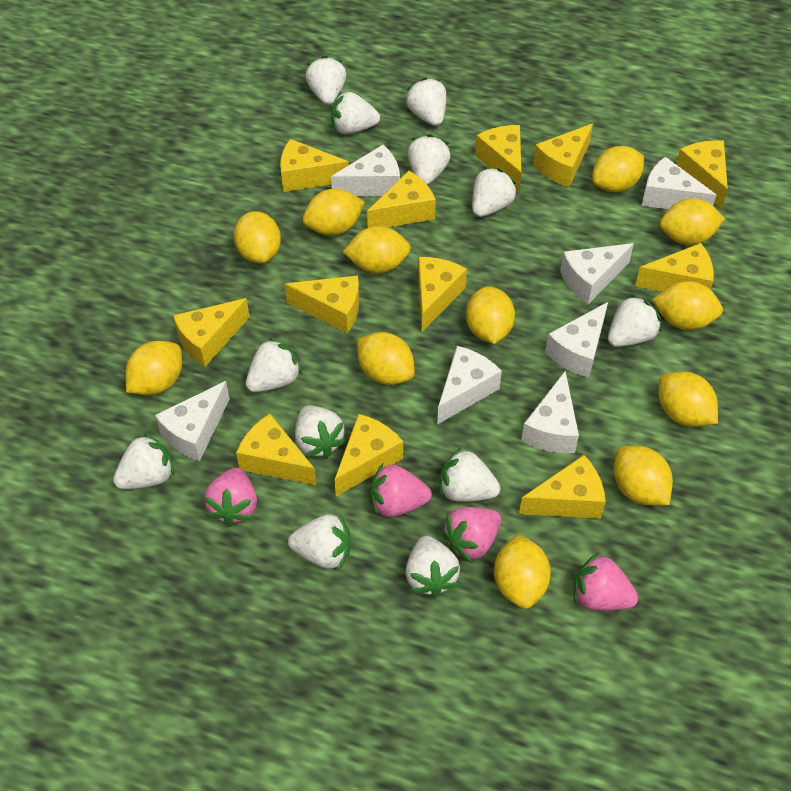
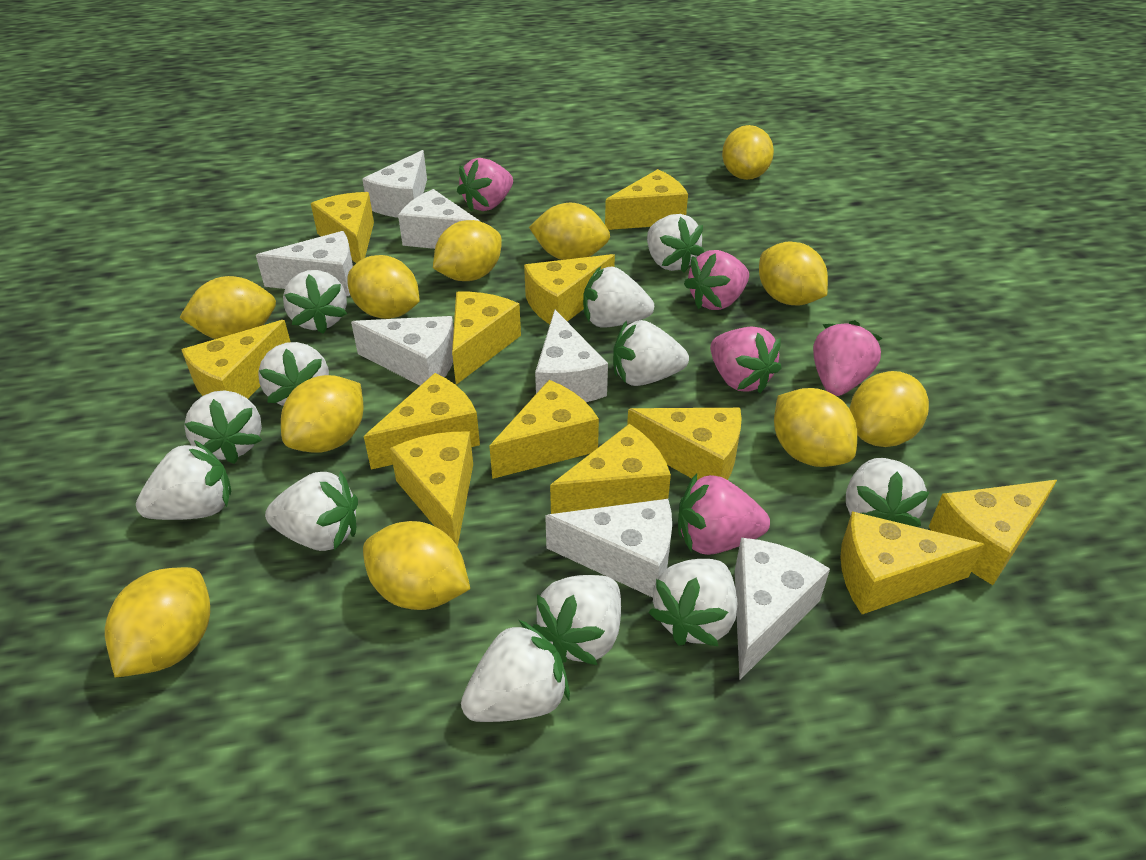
pink strawberry: 4 -> 5
yellow lemon: 12 -> 11

